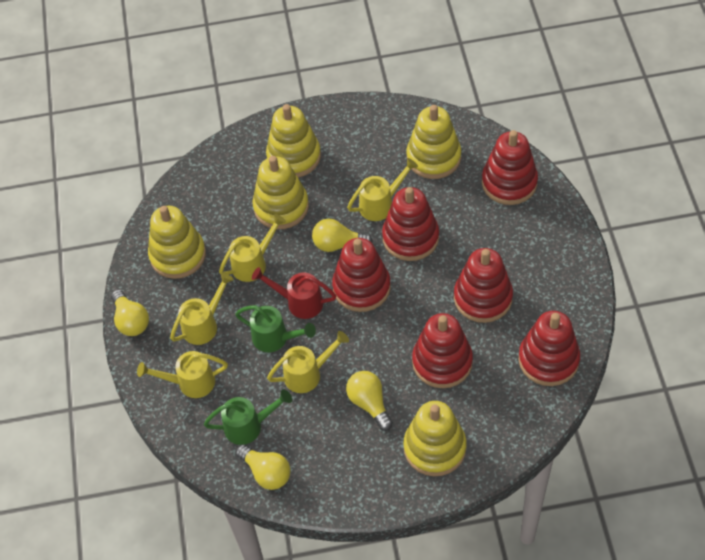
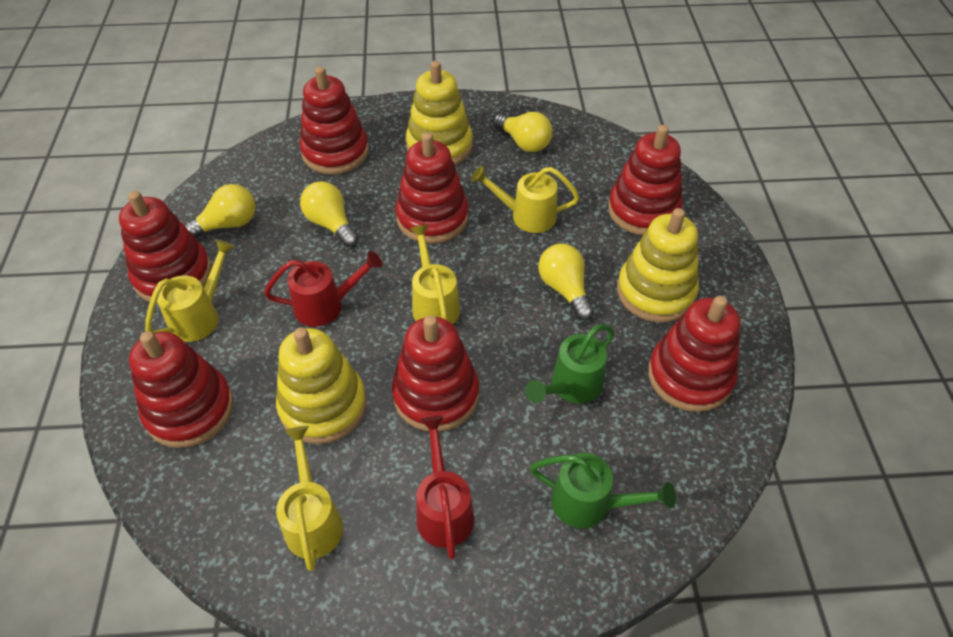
red stacking toy: 6 -> 7
red watering can: 1 -> 2
yellow stacking toy: 5 -> 3
yellow watering can: 5 -> 4

